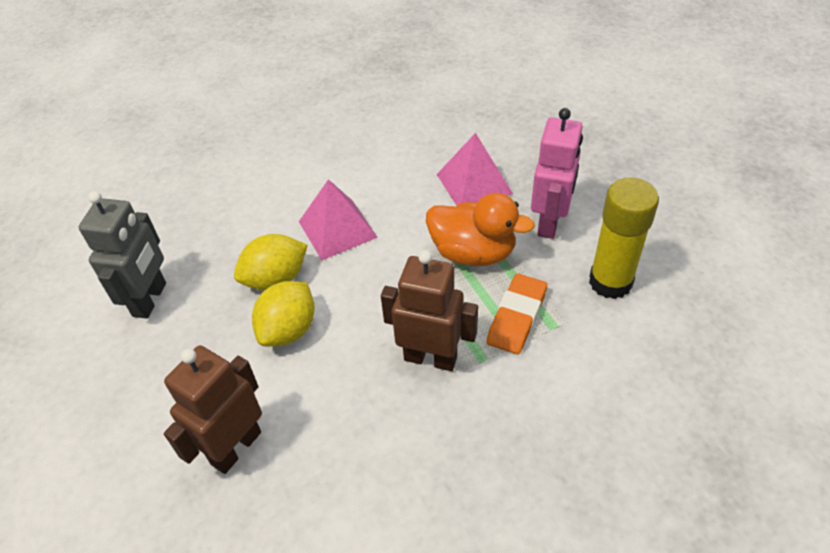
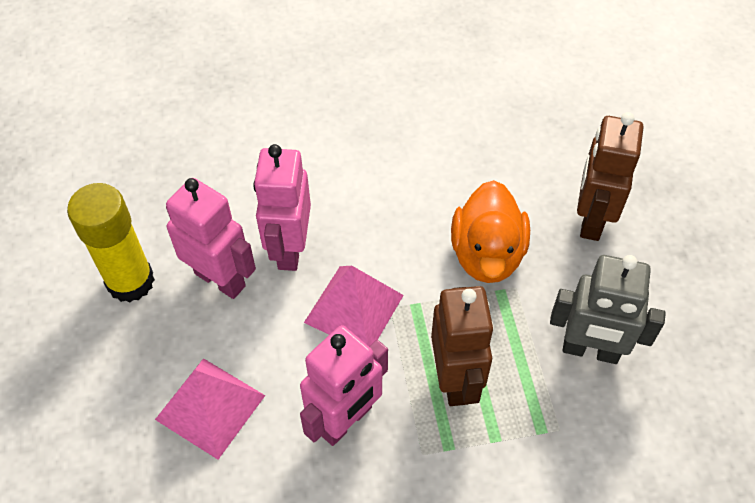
orange eraser: 1 -> 0
pink robot: 1 -> 3
yellow lemon: 2 -> 0

